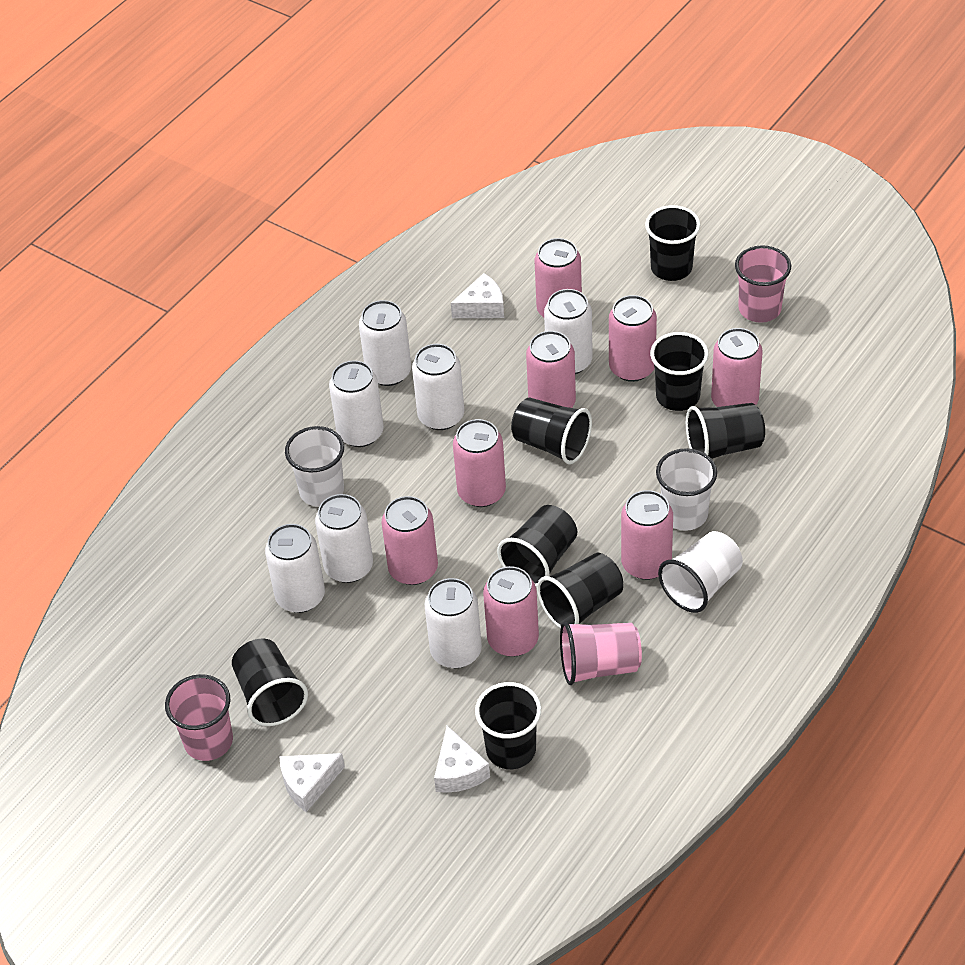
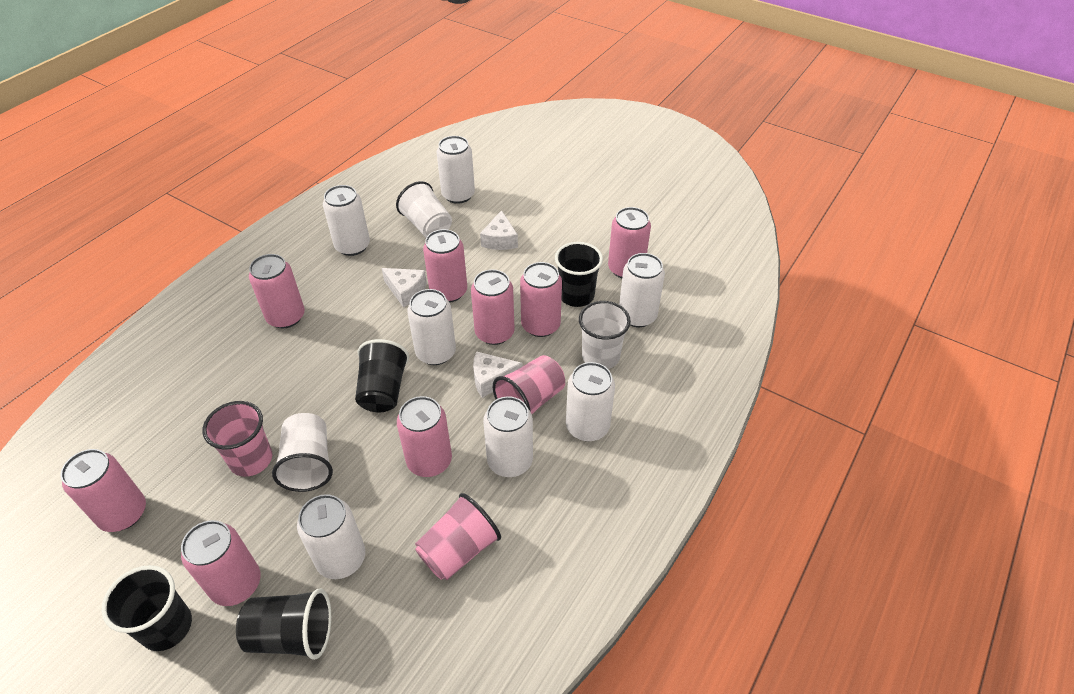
black cup: 8 -> 4

